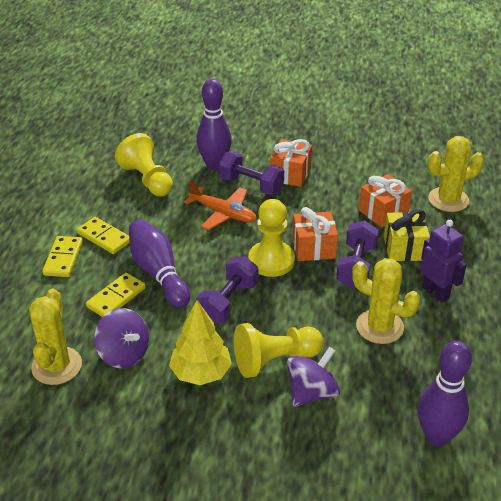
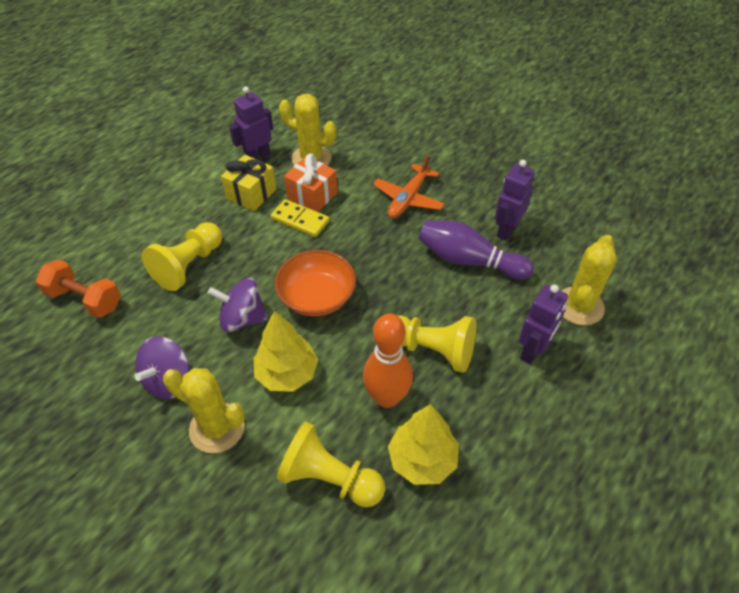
orange bowl: 0 -> 1
orange bowling pin: 0 -> 1
orange dumbbell: 0 -> 1
orange gift: 3 -> 1
purple bowling pin: 3 -> 1
purple dumbbell: 3 -> 0
purple robot: 1 -> 3
yellow domino: 3 -> 1
yellow tree: 1 -> 2

